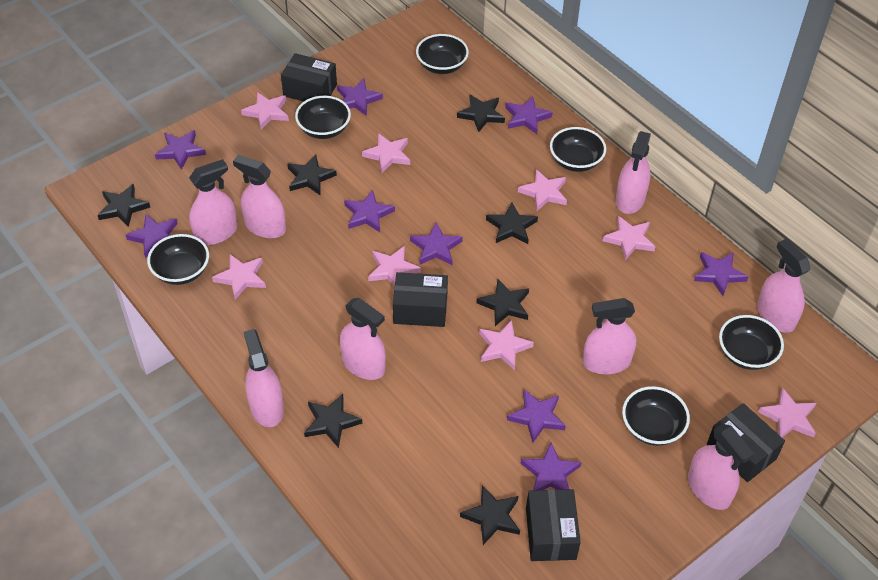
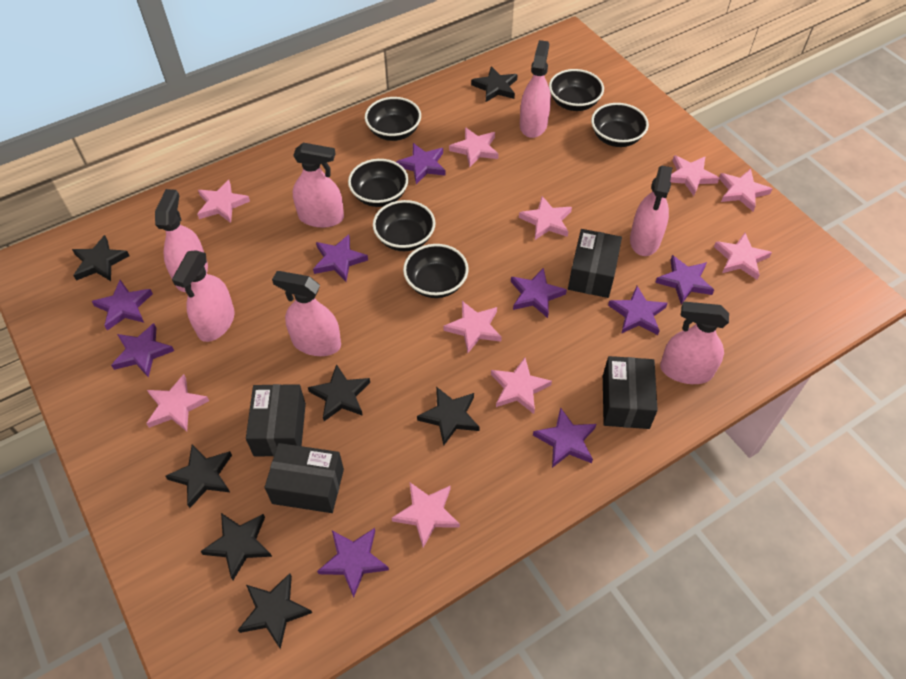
pink spray bottle: 8 -> 7
pink star: 8 -> 10

